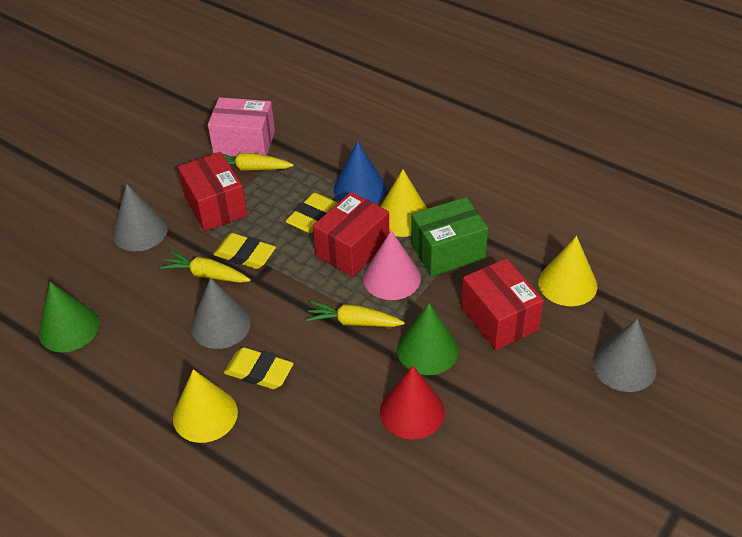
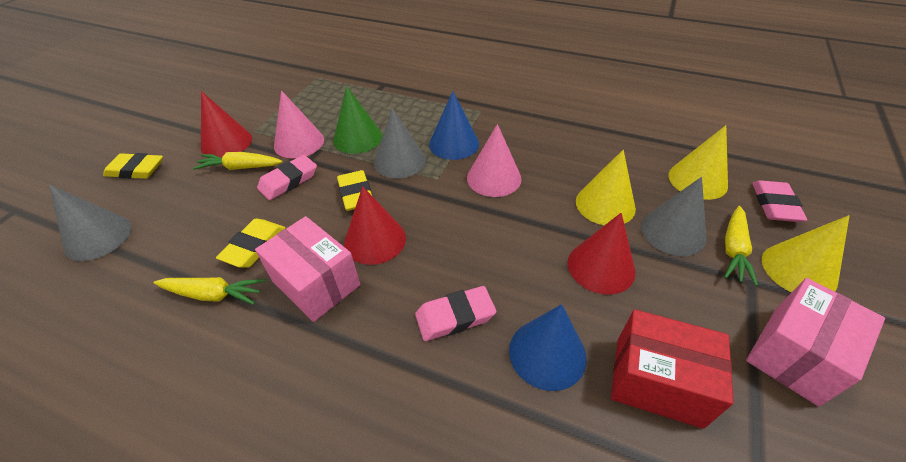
blue cone: 1 -> 2
green box: 1 -> 0
green cone: 2 -> 1
pink box: 1 -> 2
pink cone: 1 -> 2
pink eraser: 0 -> 3
red box: 3 -> 1
red cone: 1 -> 3

